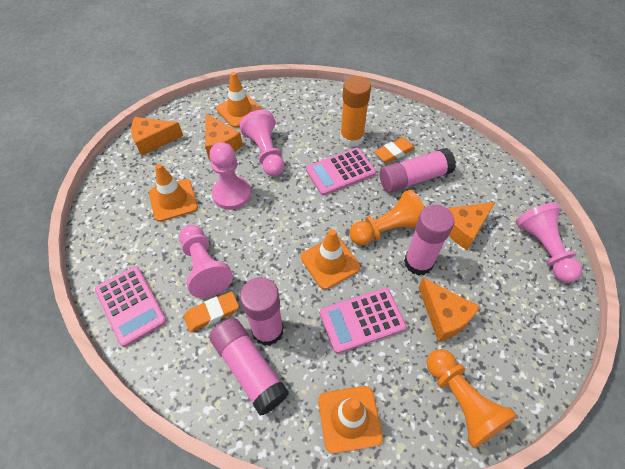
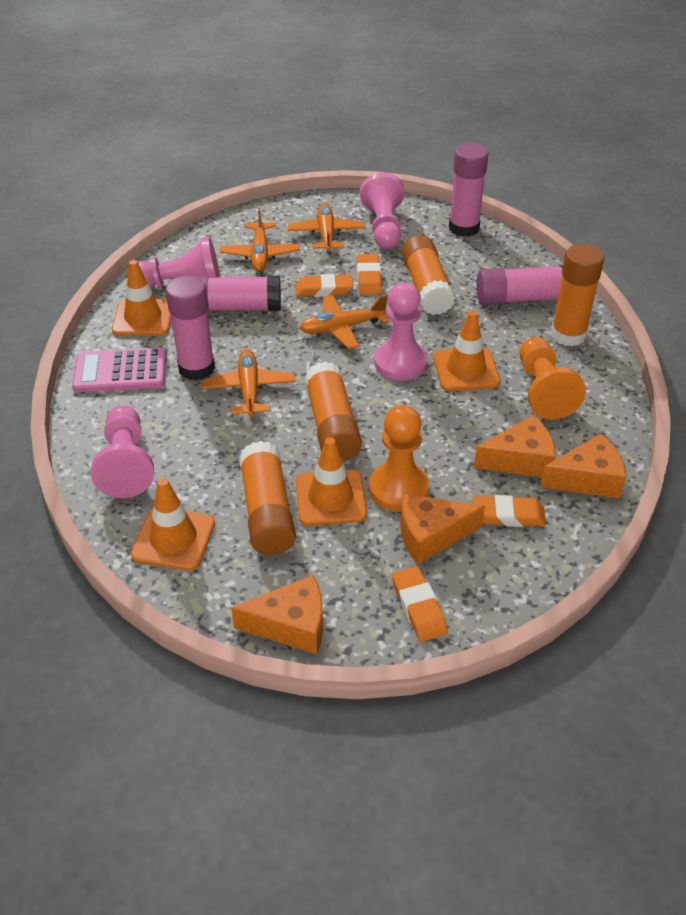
orange eraser: 2 -> 4
orange glue stick: 1 -> 4
orange plane: 0 -> 4
pink calculator: 3 -> 1

